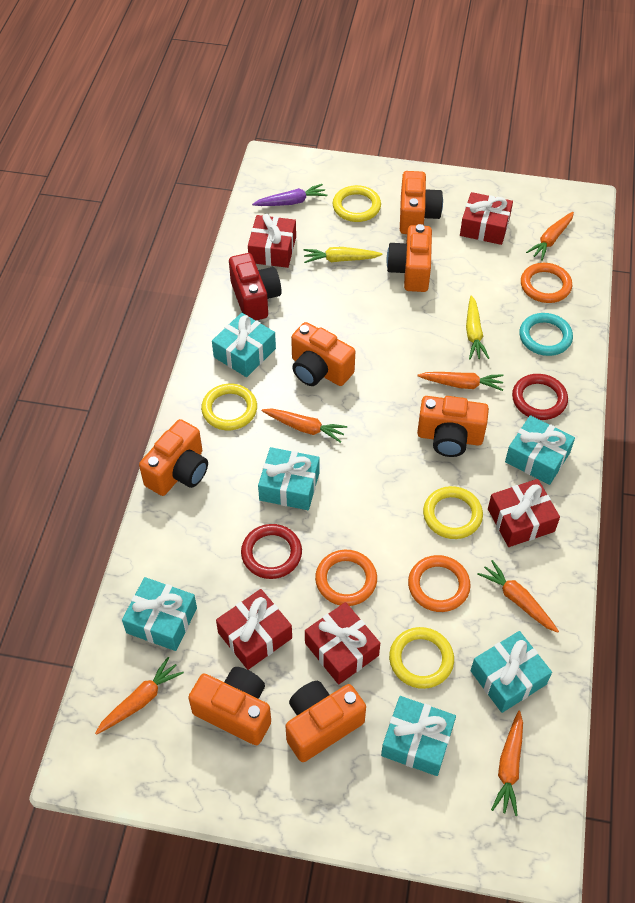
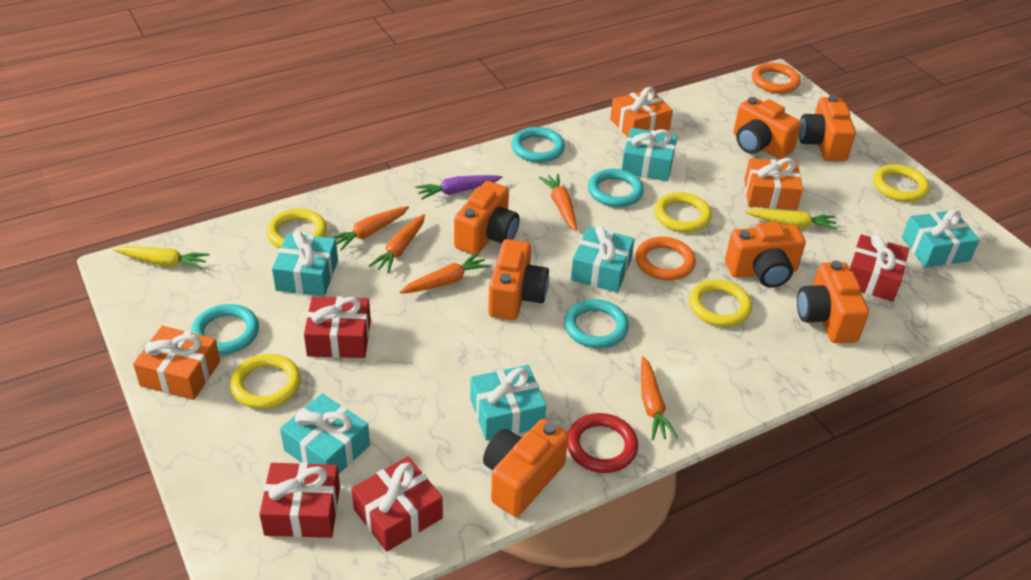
orange carrot: 6 -> 5
orange gift: 0 -> 3
orange ring: 3 -> 2
red camera: 1 -> 0
red gift: 5 -> 4
red ring: 2 -> 1
turquoise ring: 1 -> 4
yellow ring: 4 -> 5

